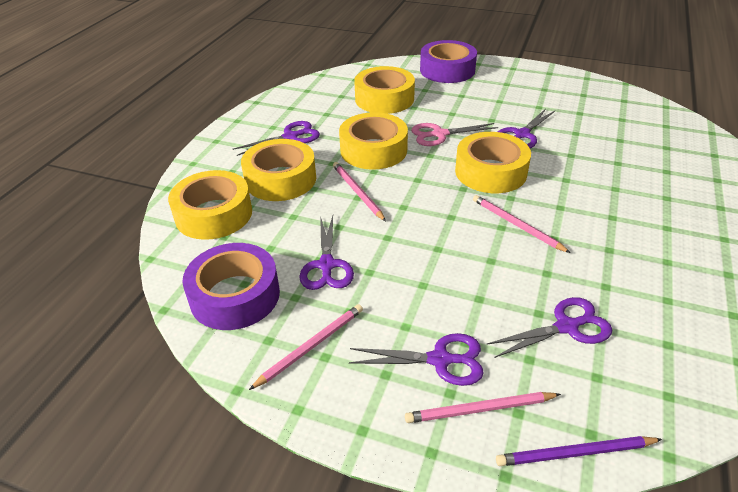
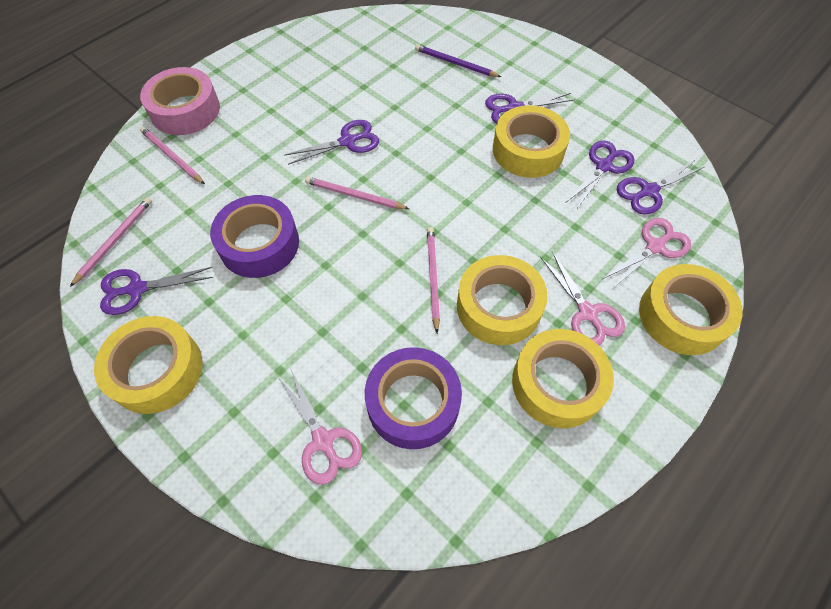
pink scissors: 1 -> 3
pink tape: 0 -> 1

